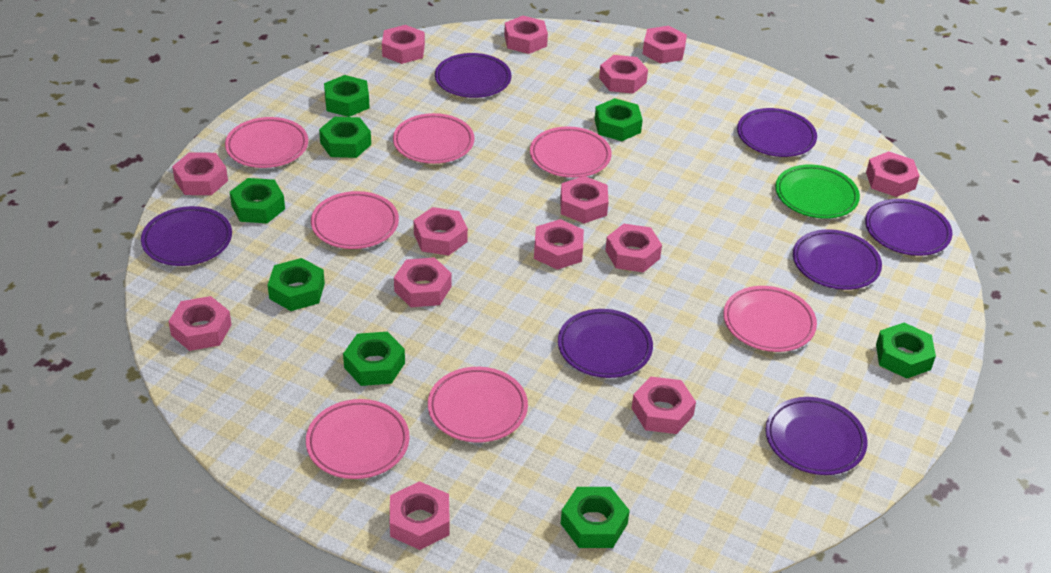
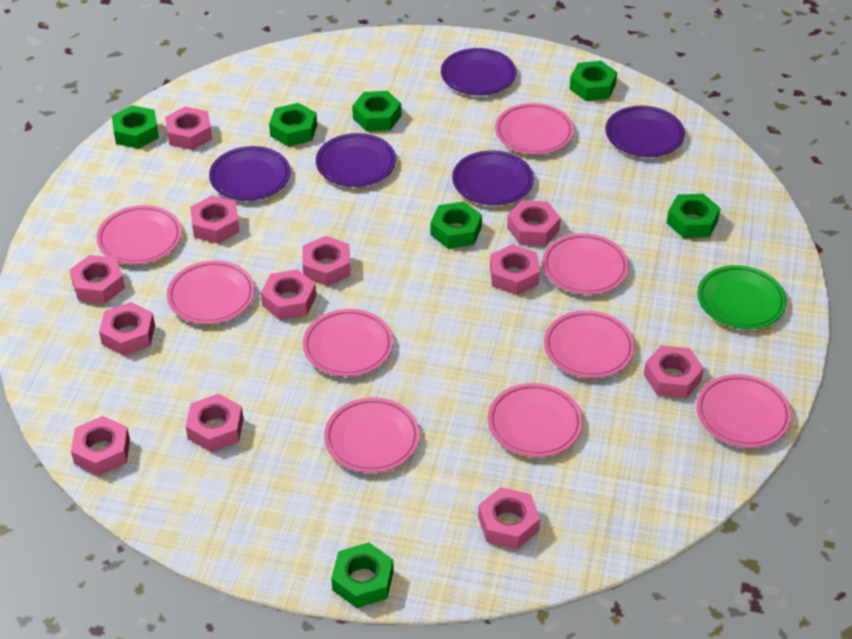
green nut: 8 -> 7
pink nut: 14 -> 12
pink plate: 7 -> 9
purple plate: 7 -> 5

